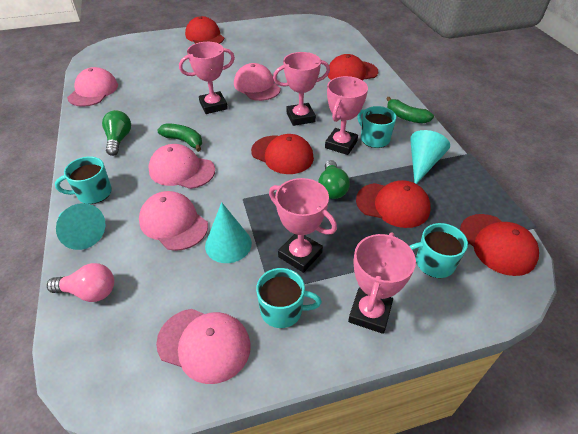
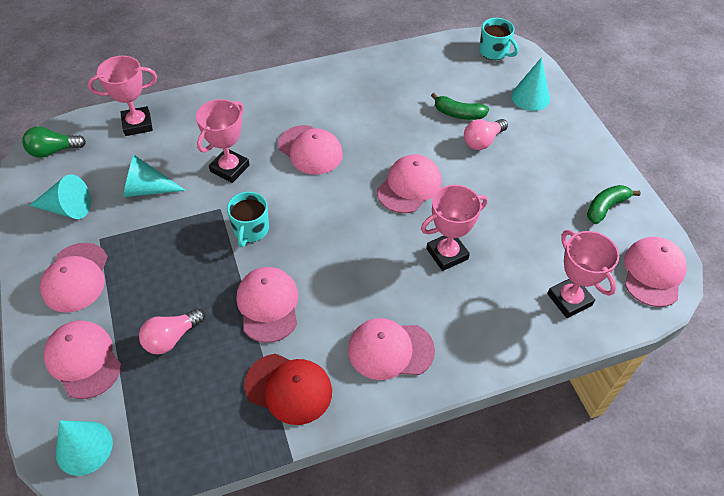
green light bulb: 2 -> 1
pink cap: 5 -> 7
pink light bulb: 1 -> 2
pink trophy: 5 -> 4
red cap: 5 -> 1
turquoise cone: 3 -> 4
turquoise mug: 4 -> 2

